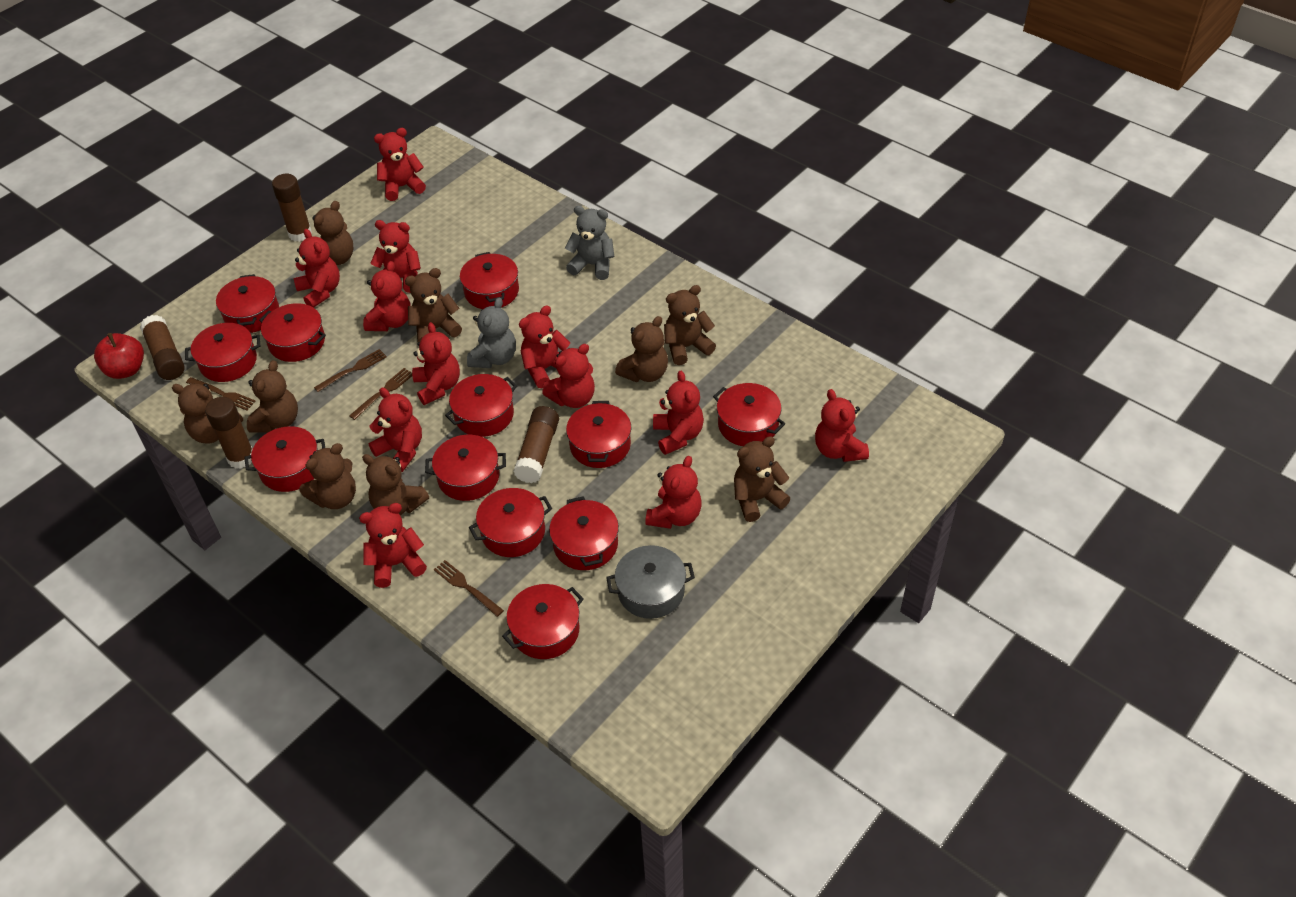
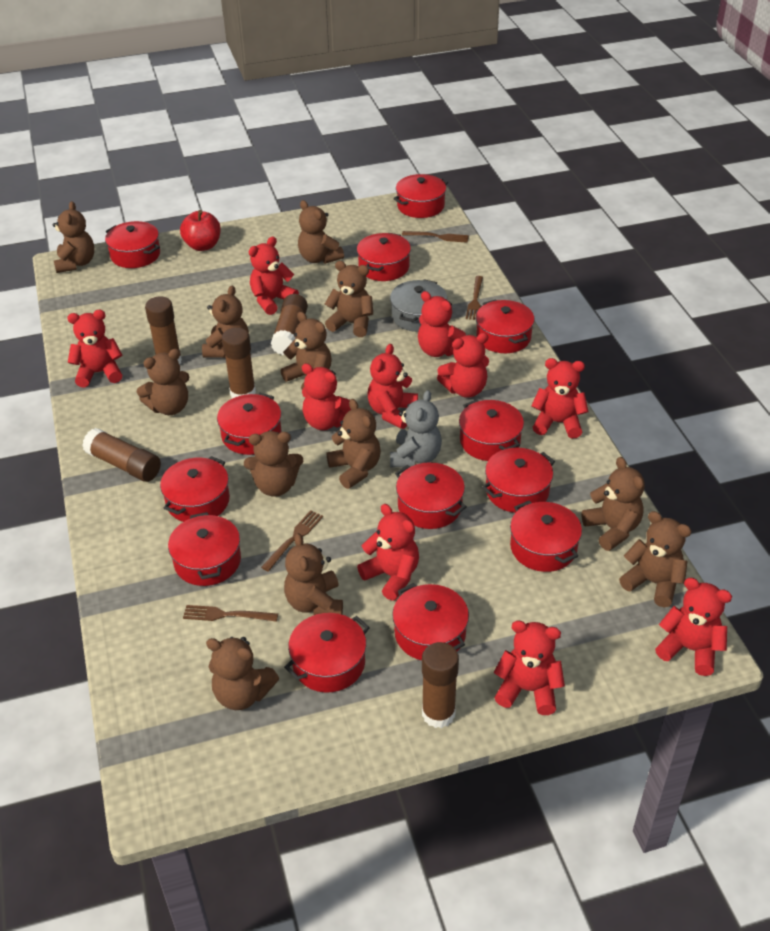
brown glue stick: 4 -> 5
brown teddy bear: 9 -> 12
grey teddy bear: 2 -> 1
red pot: 12 -> 13
red teddy bear: 12 -> 10

